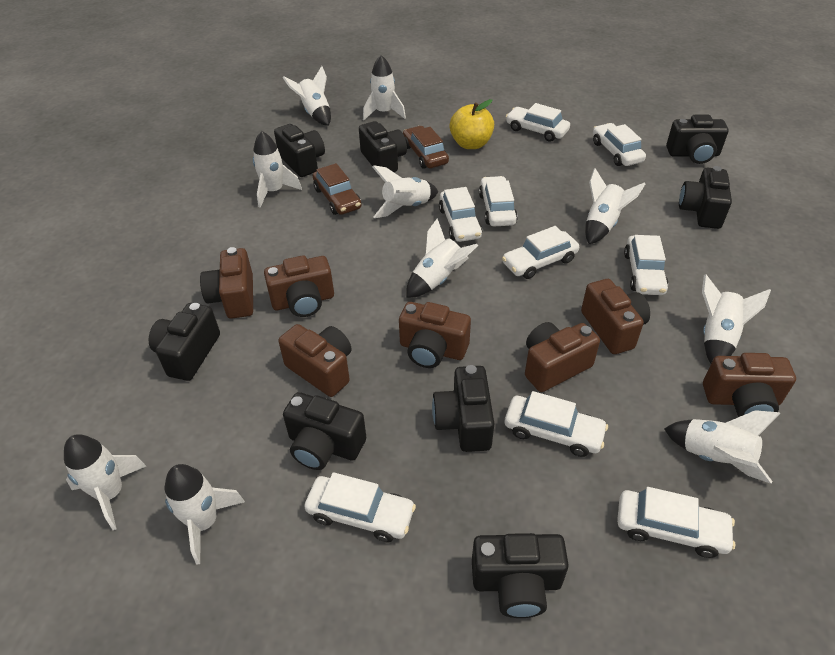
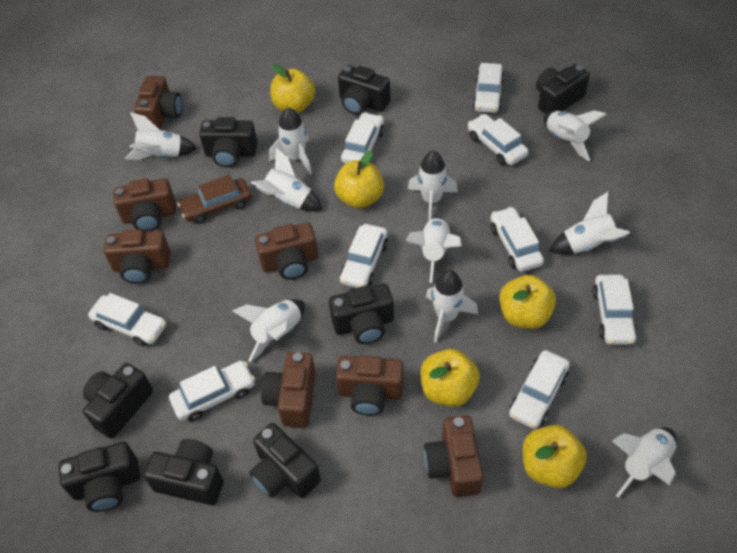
brown car: 2 -> 1
yellow apple: 1 -> 5

